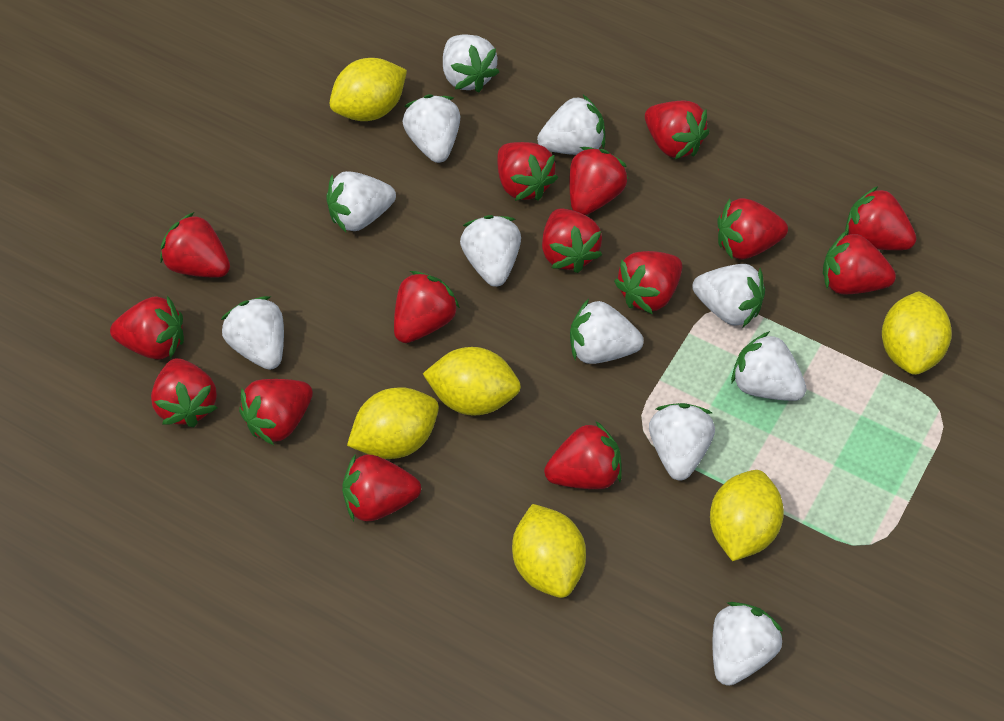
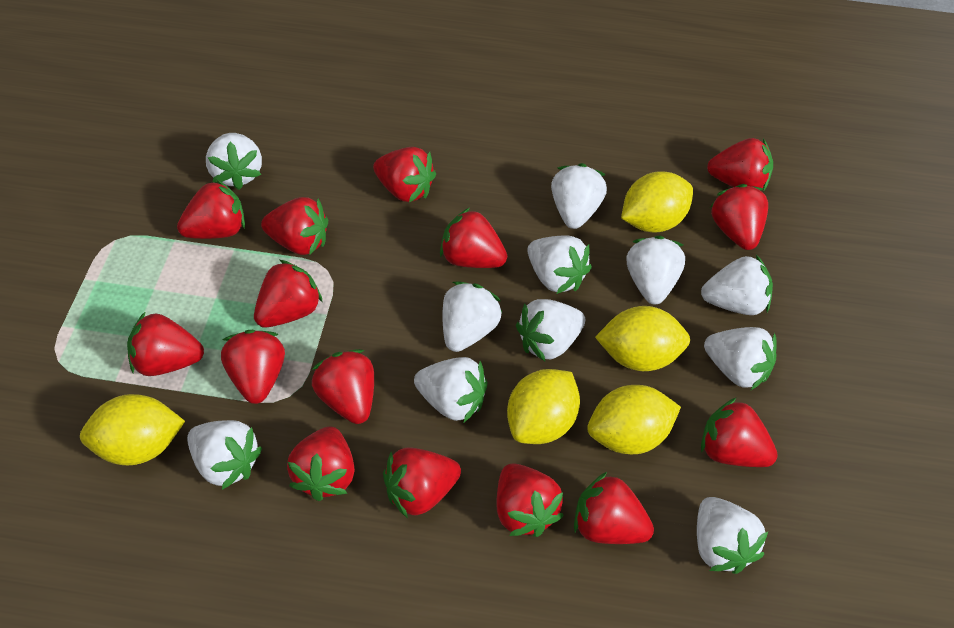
yellow lemon: 6 -> 5

